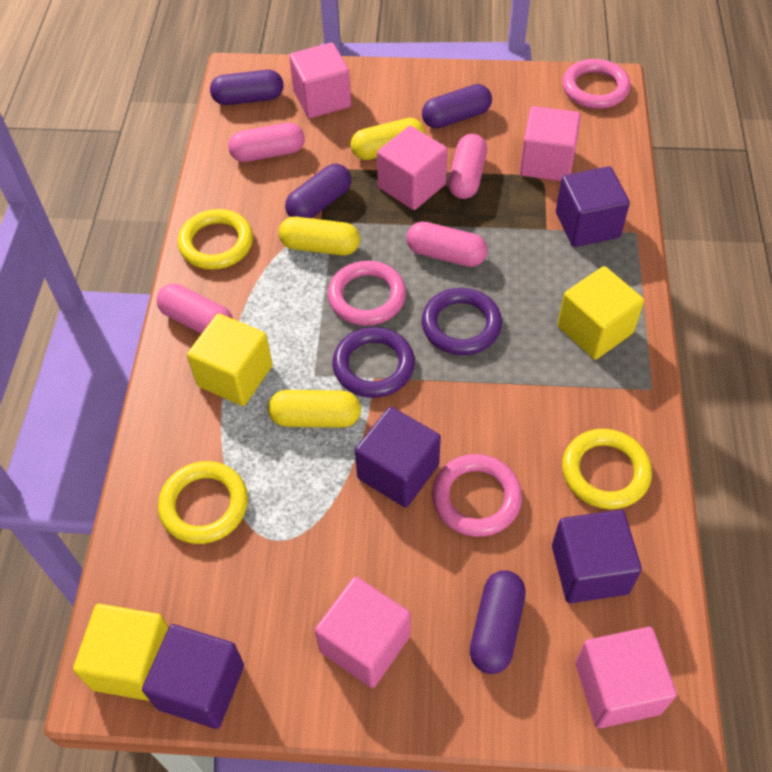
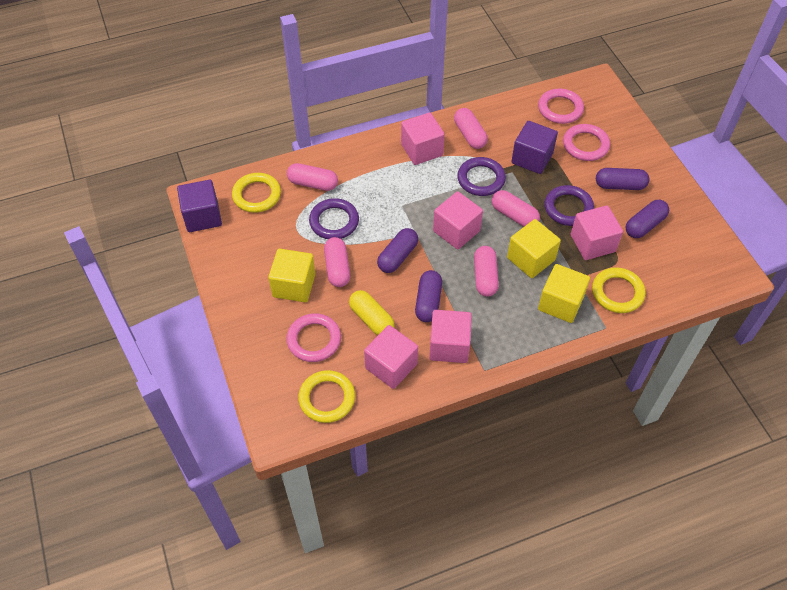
pink capsule: 4 -> 5
purple cube: 4 -> 2
purple ring: 2 -> 3
yellow capsule: 3 -> 1

